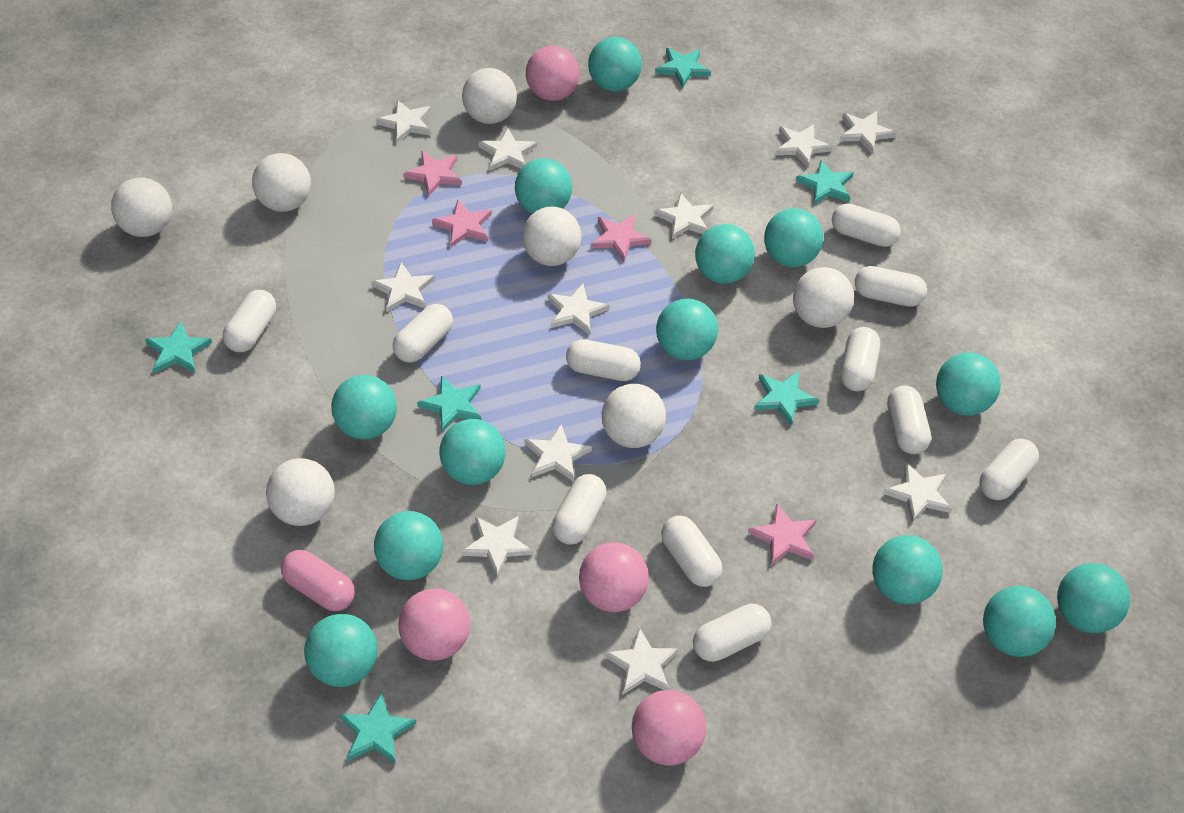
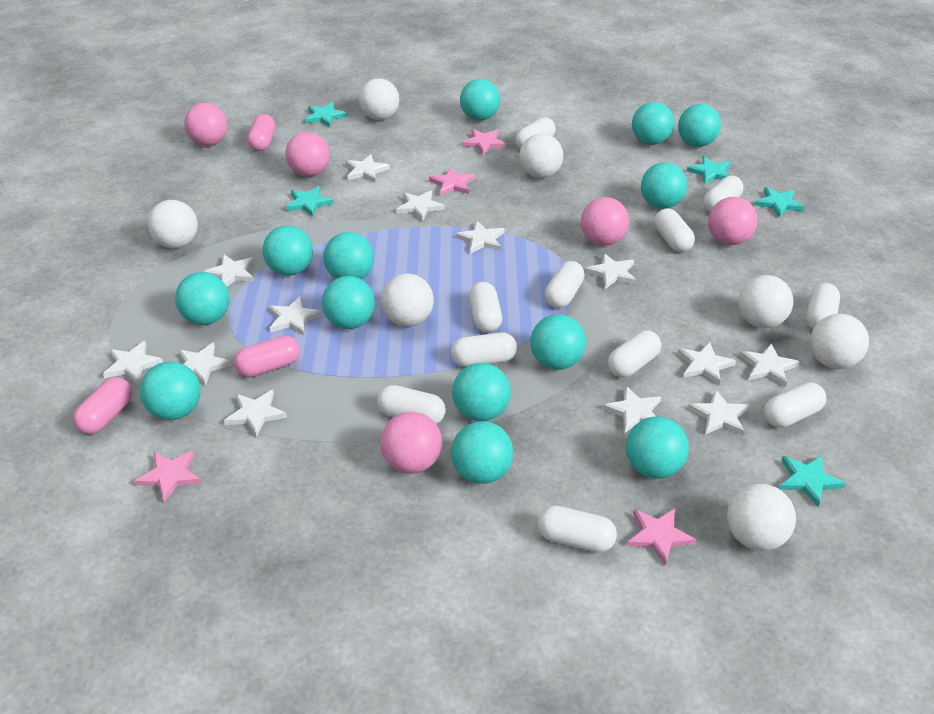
pink ball: 4 -> 5
pink capsule: 1 -> 3
turquoise star: 6 -> 5
white star: 11 -> 13

